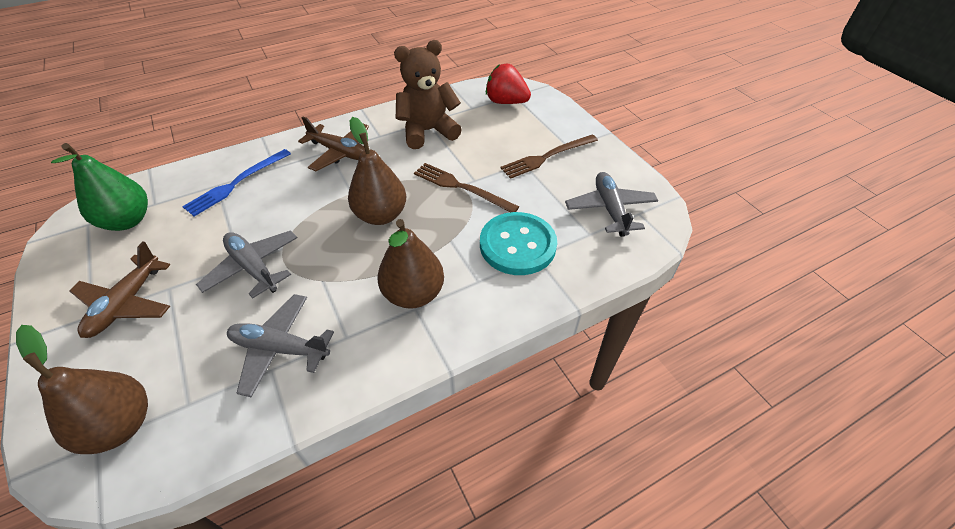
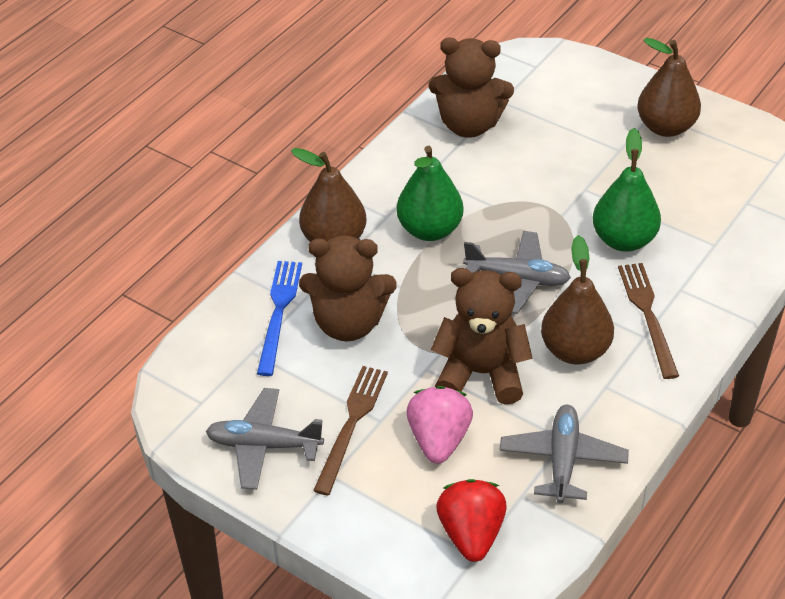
brown plane: 2 -> 0
brown teddy bear: 1 -> 3
green pear: 1 -> 2
pink strawberry: 0 -> 1
turquoise button: 1 -> 0

